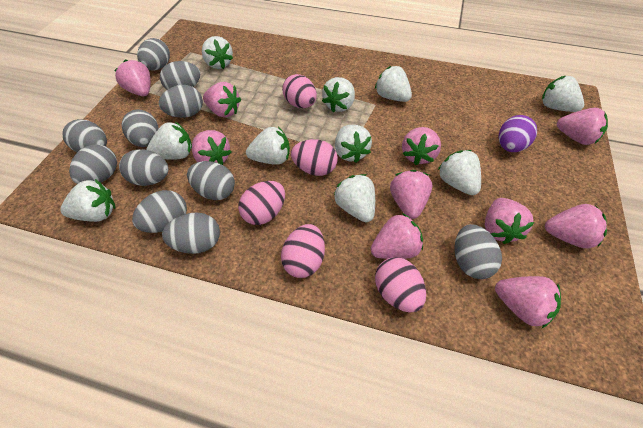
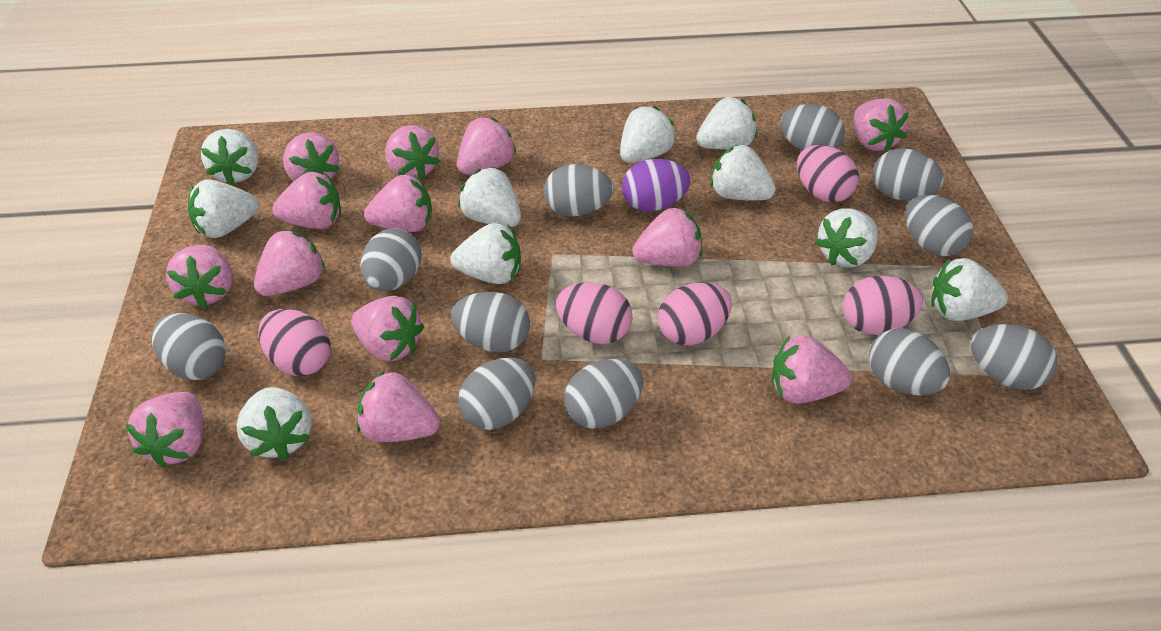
pink strawberry: 10 -> 13

